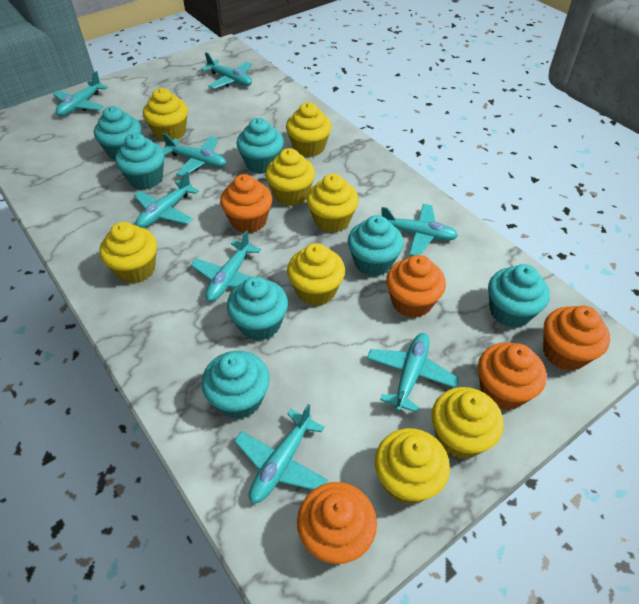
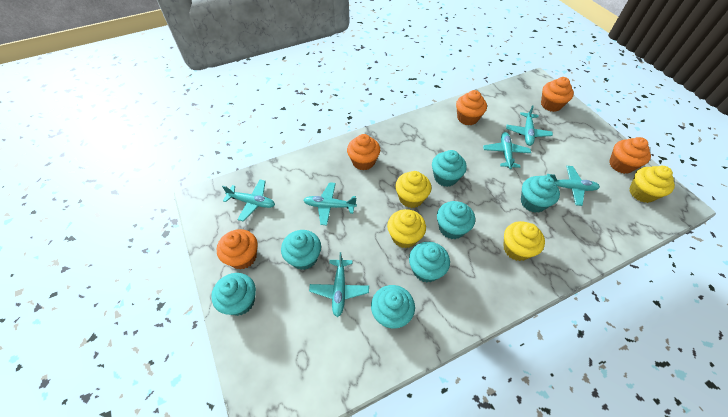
turquoise plane: 8 -> 6
yellow cupcake: 8 -> 4

